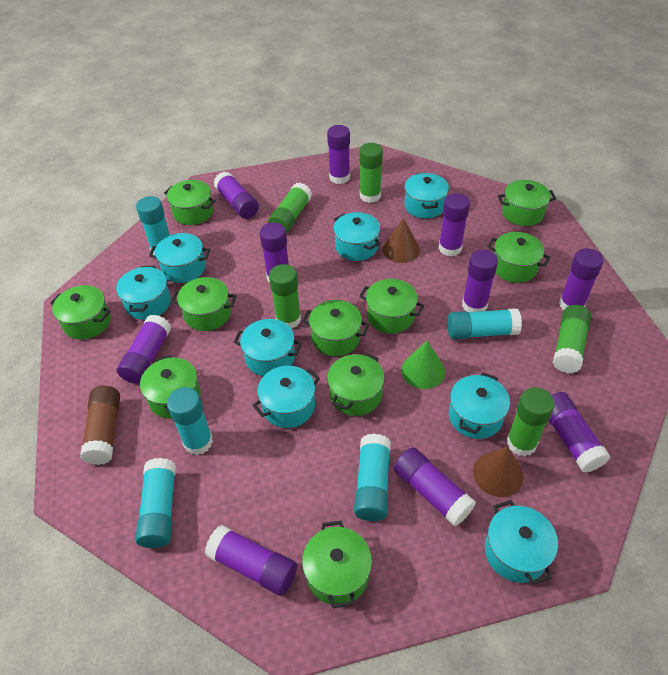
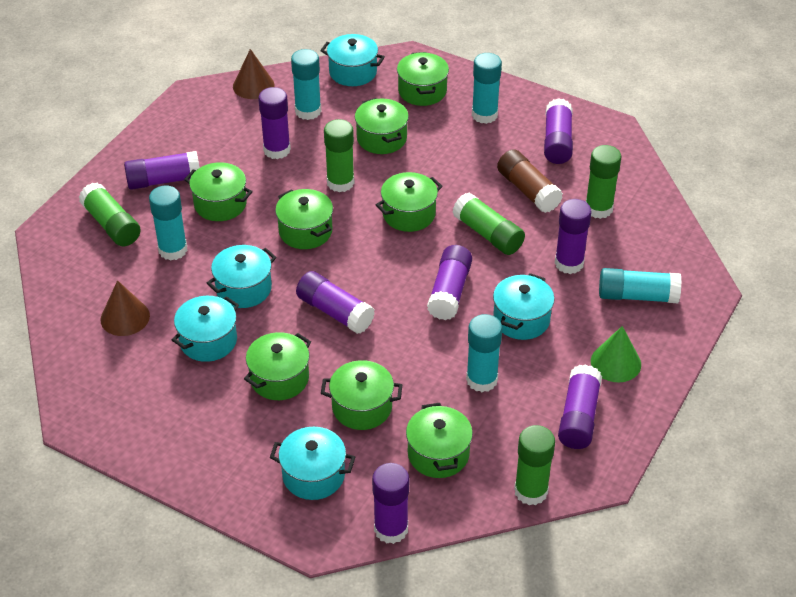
green pot: 10 -> 8
purple glue stick: 10 -> 8
turquoise pot: 8 -> 5

